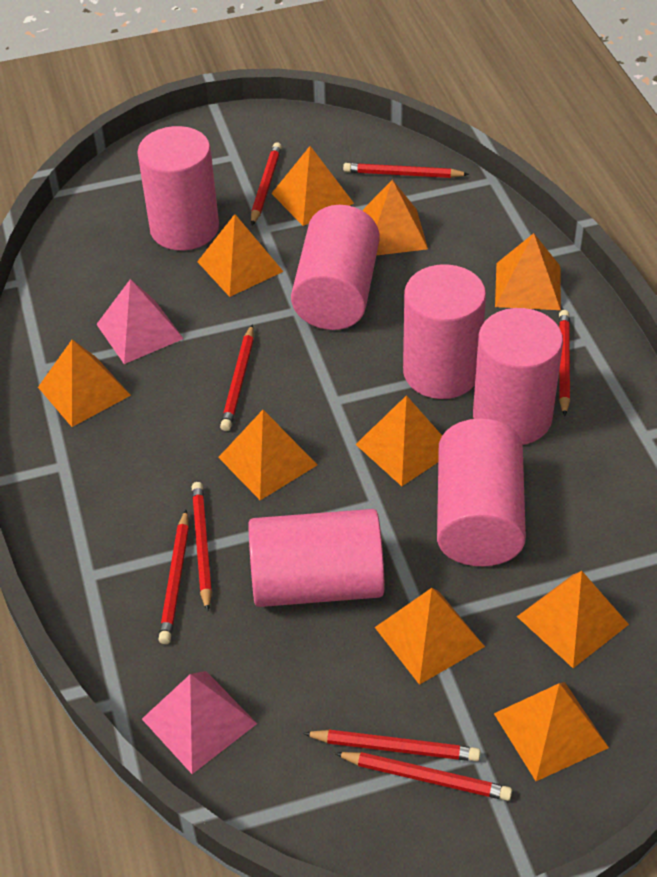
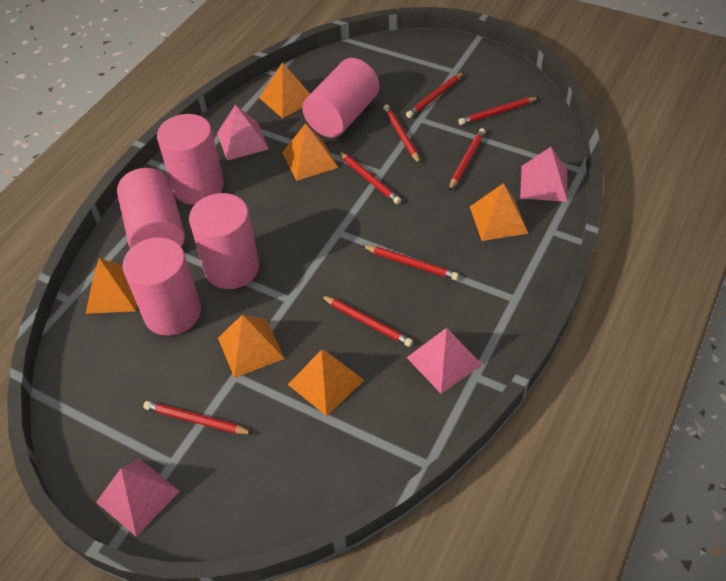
orange pyramid: 10 -> 6
pink cylinder: 6 -> 5
pink pyramid: 2 -> 4

